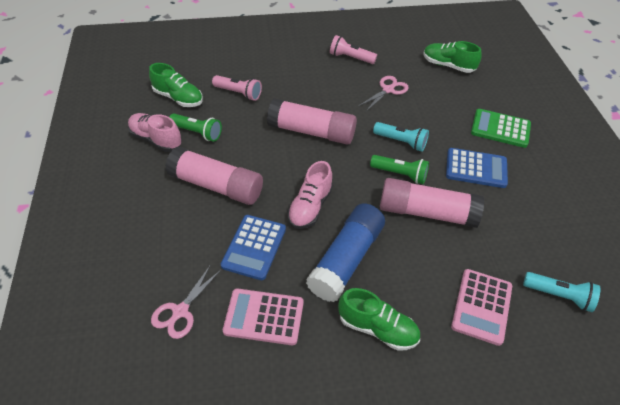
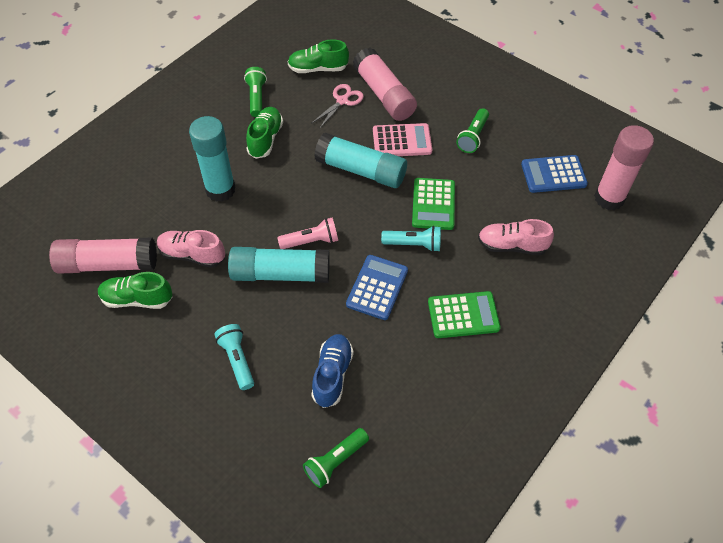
blue glue stick: 1 -> 0
blue shoe: 0 -> 1
green calculator: 1 -> 2
green flashlight: 2 -> 3
pink calculator: 2 -> 1
pink flashlight: 2 -> 1
pink scissors: 2 -> 1
turquoise glue stick: 0 -> 3

